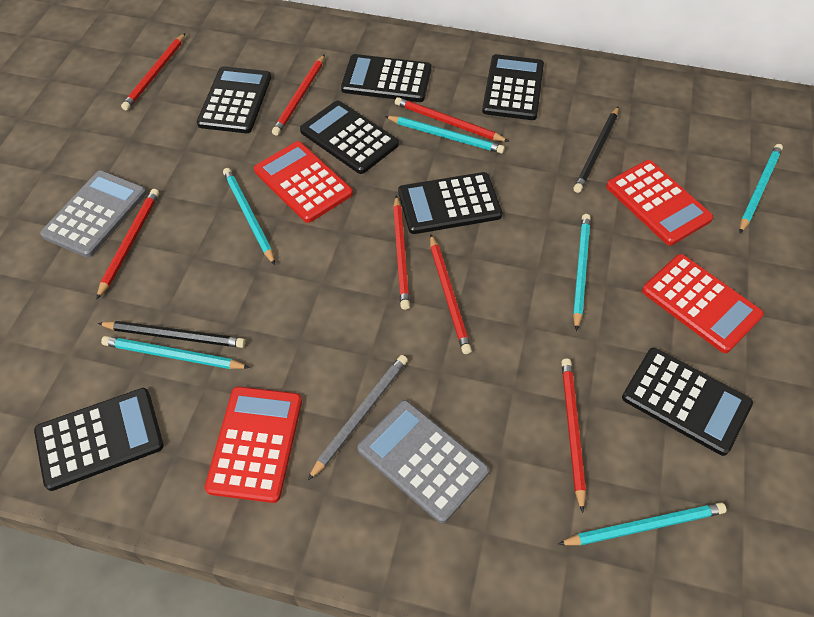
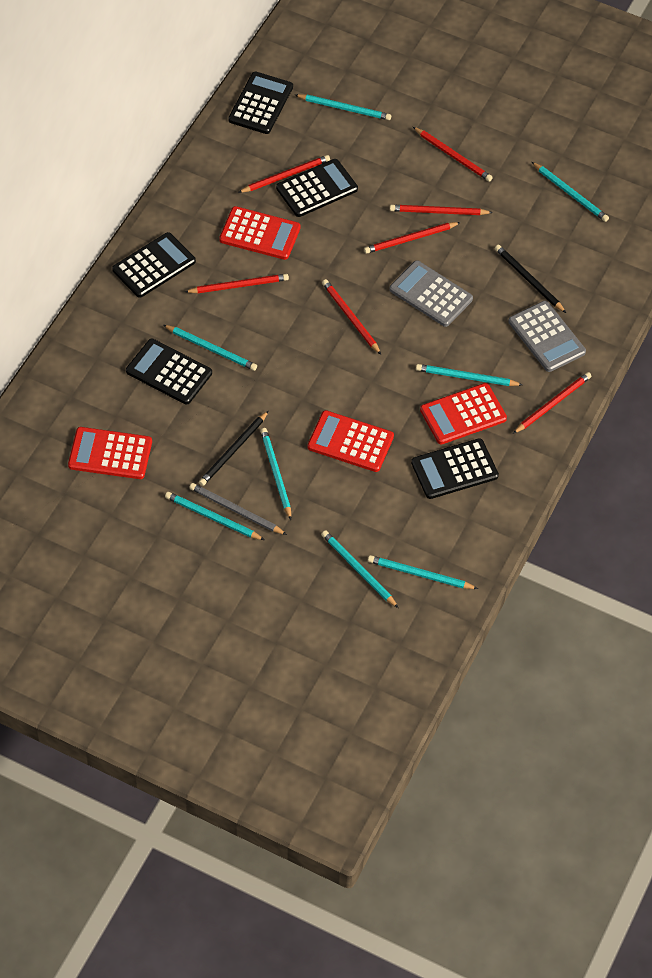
black calculator: 7 -> 5
turquoise pencil: 6 -> 8

